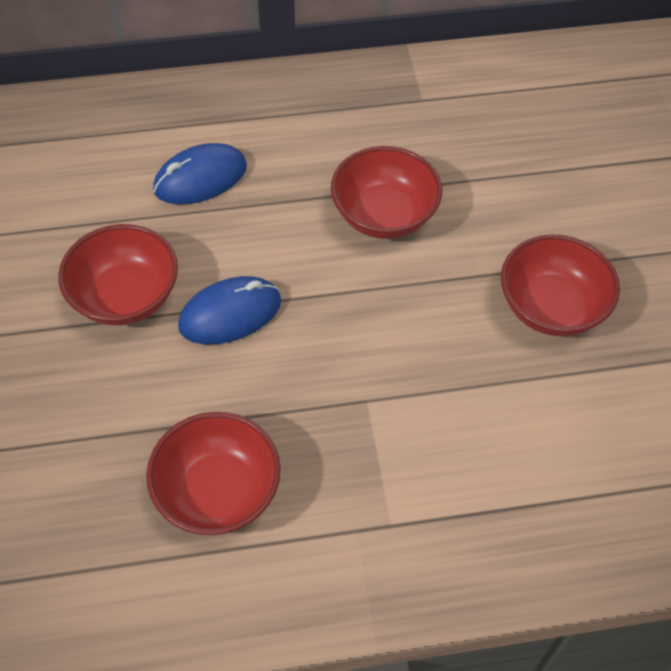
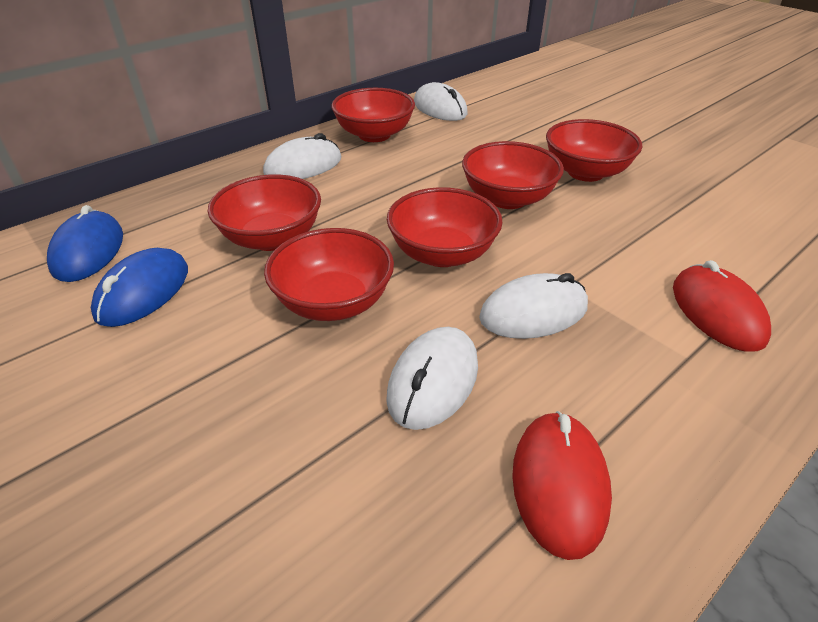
red bowl: 4 -> 6
red mouse: 0 -> 2
white mouse: 0 -> 4

